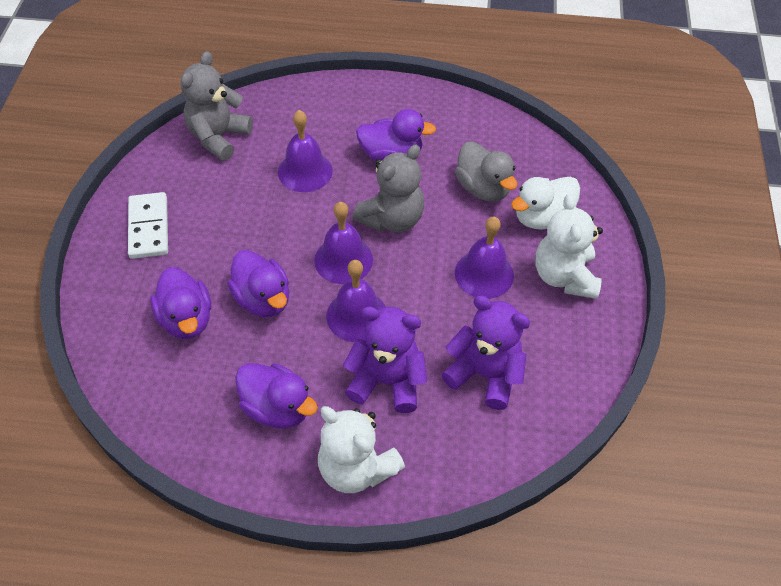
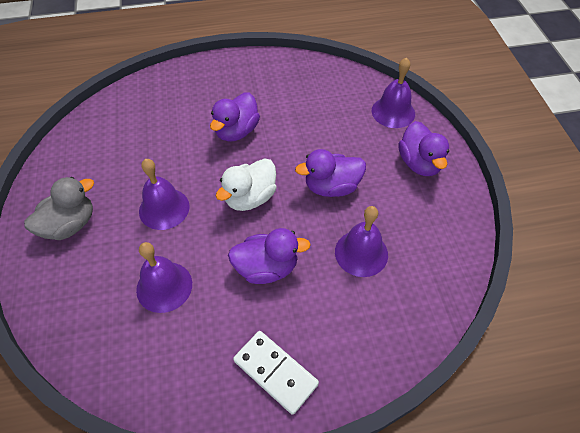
grey teddy bear: 2 -> 0
purple teddy bear: 2 -> 0
white teddy bear: 2 -> 0

